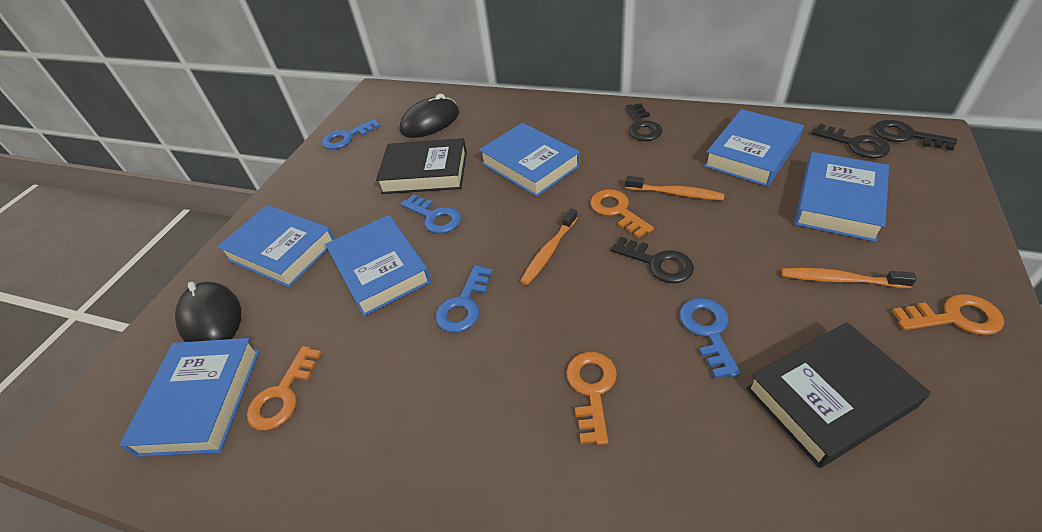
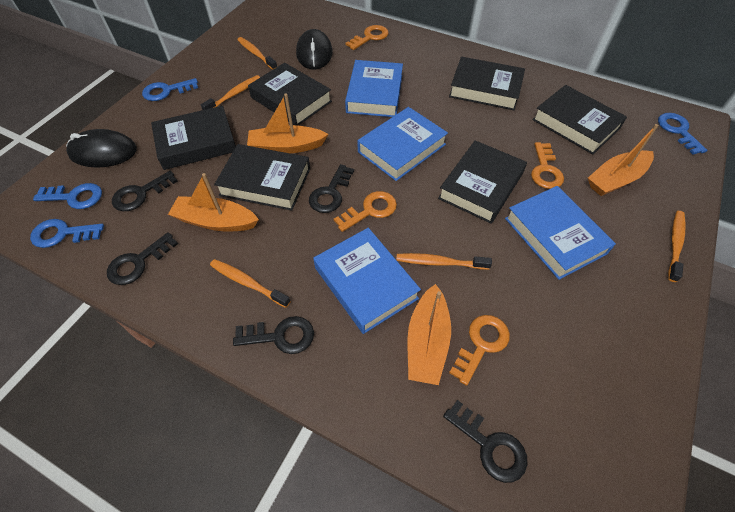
black book: 2 -> 6
black key: 4 -> 5
blue book: 6 -> 4
orange boat: 0 -> 4
orange toothbrush: 3 -> 5

